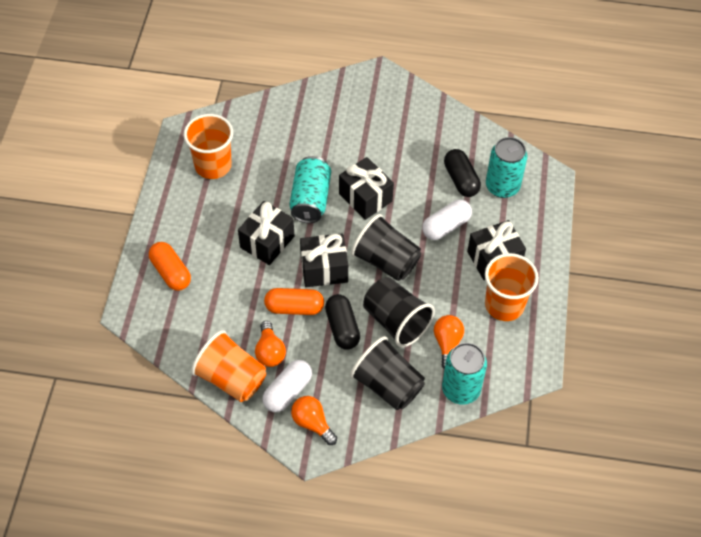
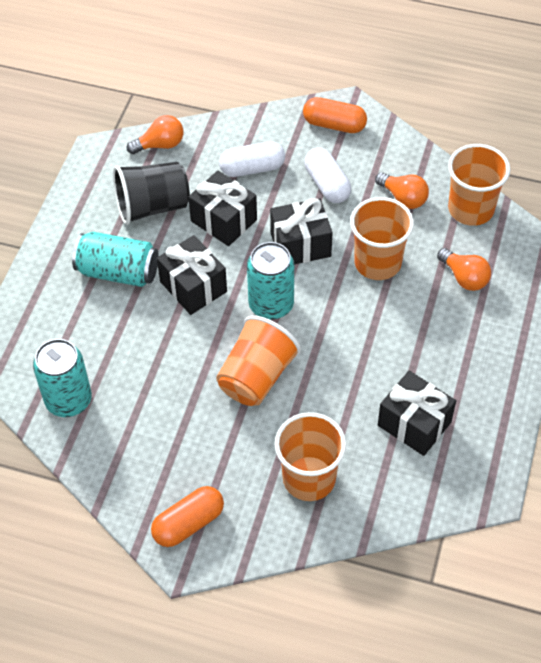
black capsule: 2 -> 0
black cup: 3 -> 1
orange cup: 3 -> 4

